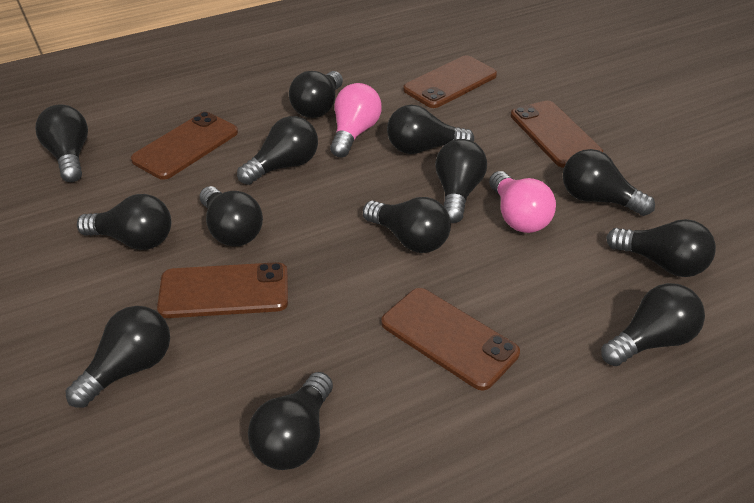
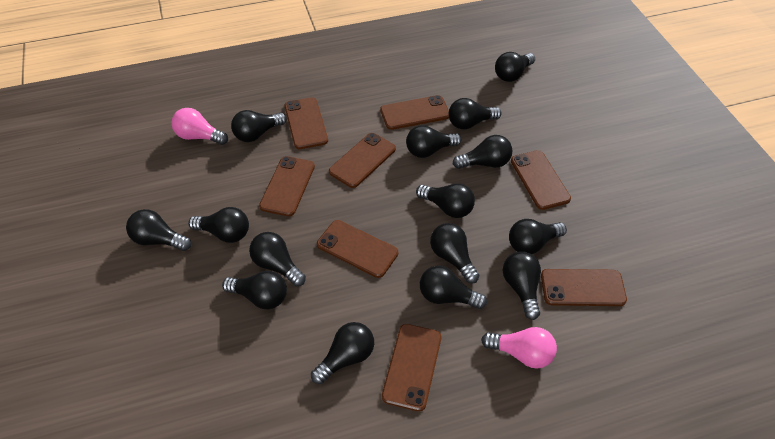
black light bulb: 13 -> 15
brown phone: 5 -> 8

